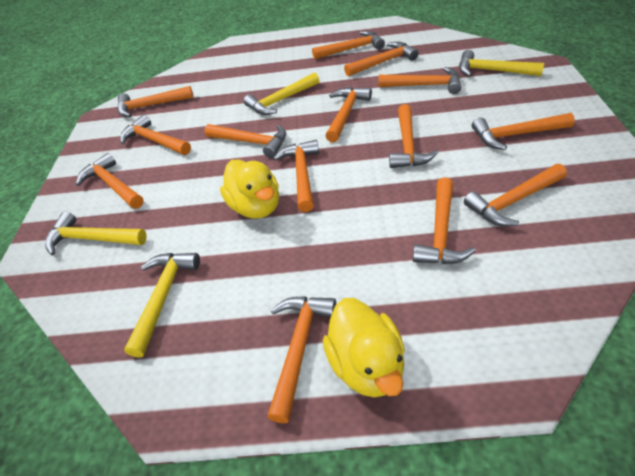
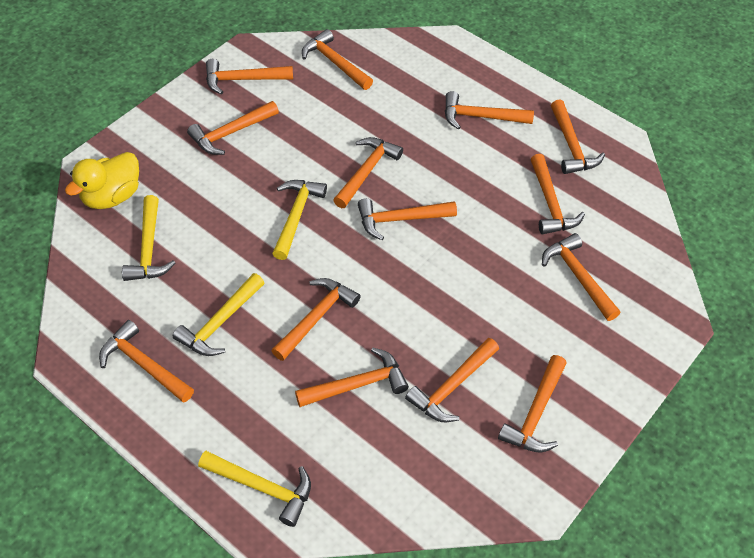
yellow duck: 2 -> 1

